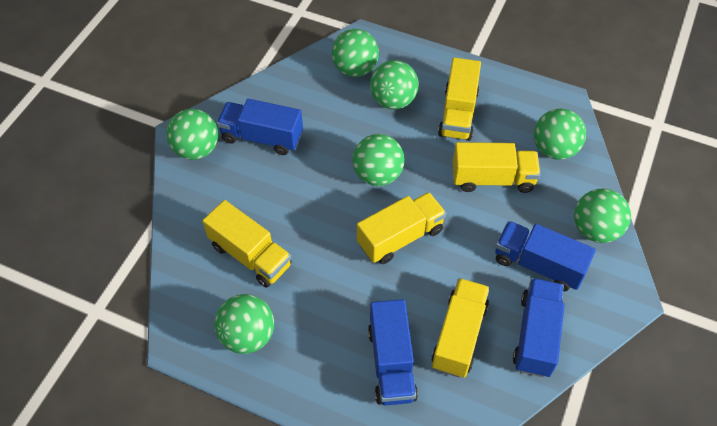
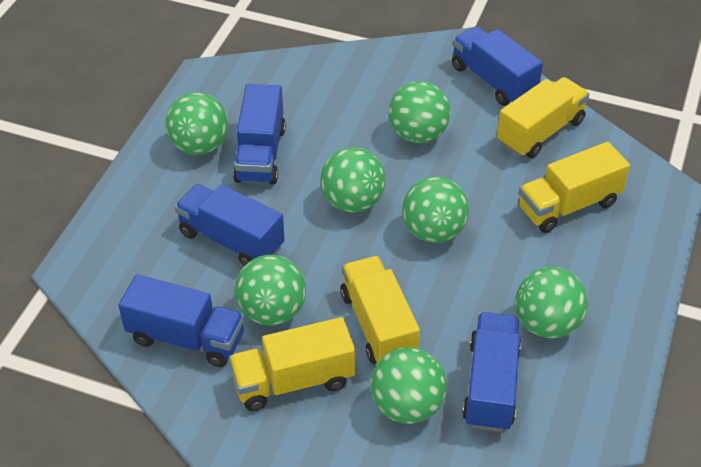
blue truck: 4 -> 5
yellow truck: 5 -> 4

